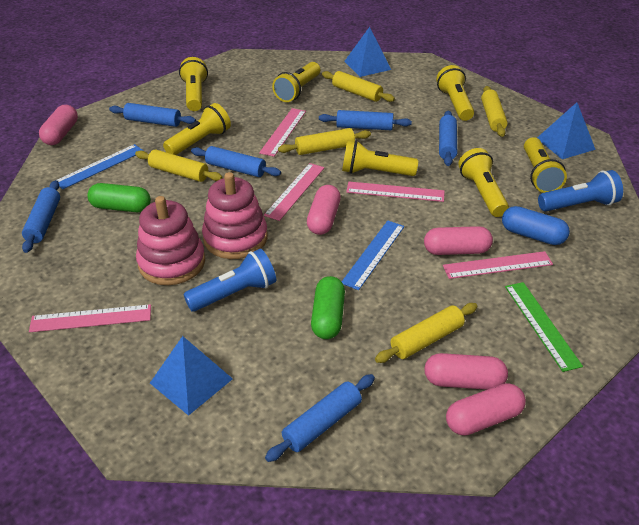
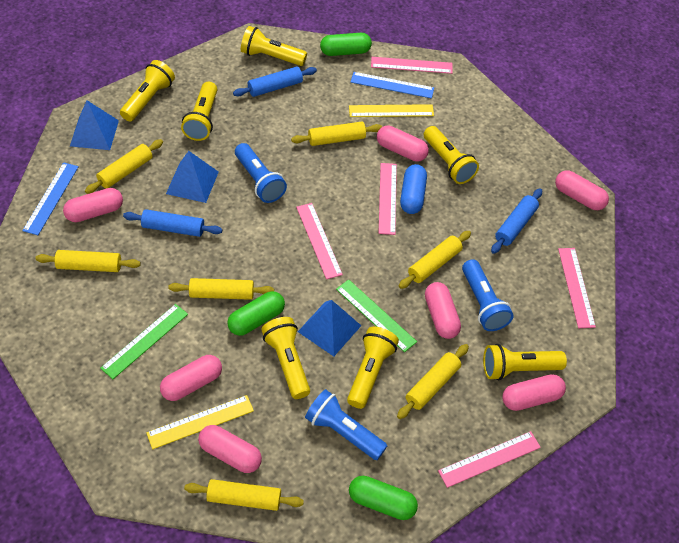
blue flashlight: 2 -> 3
blue rolling pin: 6 -> 3
green capsule: 2 -> 3
green ruler: 1 -> 2
pink capsule: 5 -> 7
pink stacking toy: 2 -> 0
yellow rolling pin: 5 -> 7
yellow ruler: 0 -> 2

